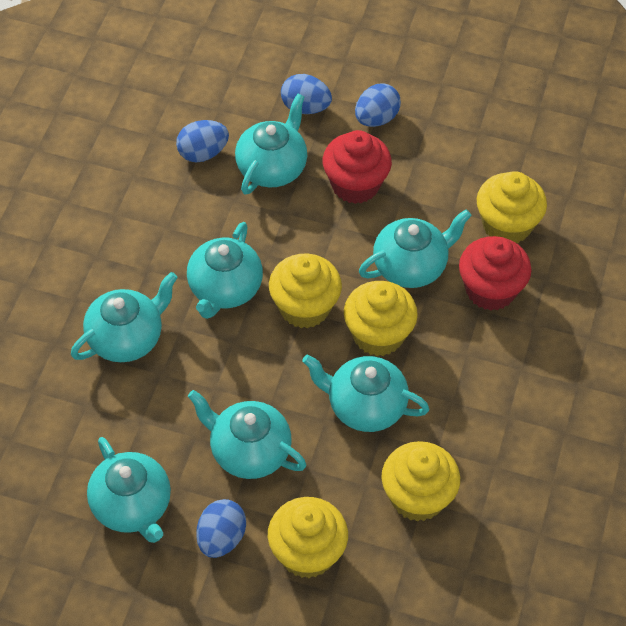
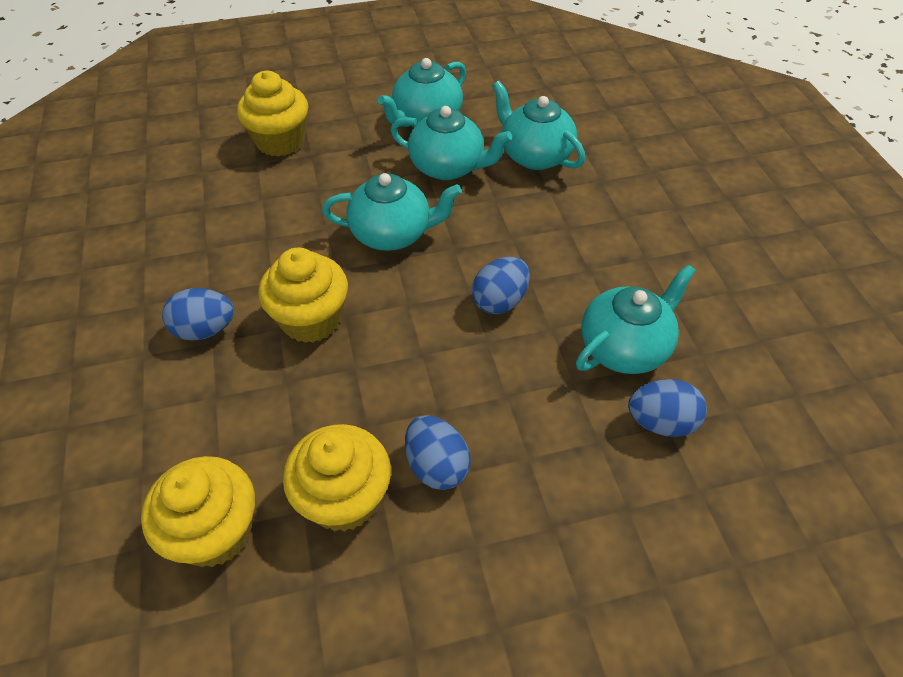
red cupcake: 2 -> 0
turquoise teapot: 7 -> 5
yellow cupcake: 5 -> 4

